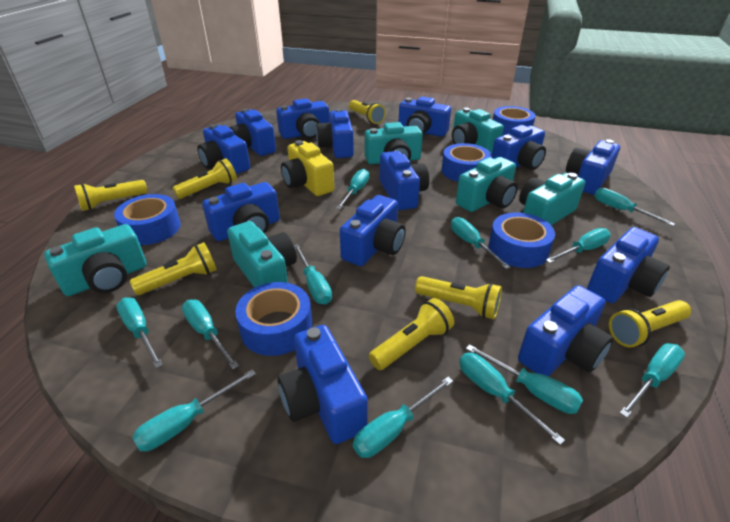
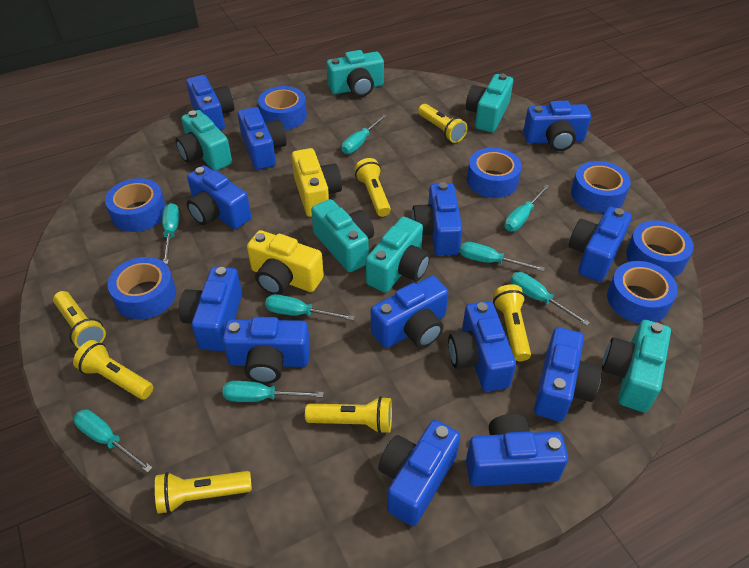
blue tape: 5 -> 7
turquoise screwdriver: 12 -> 8
yellow camera: 1 -> 2

